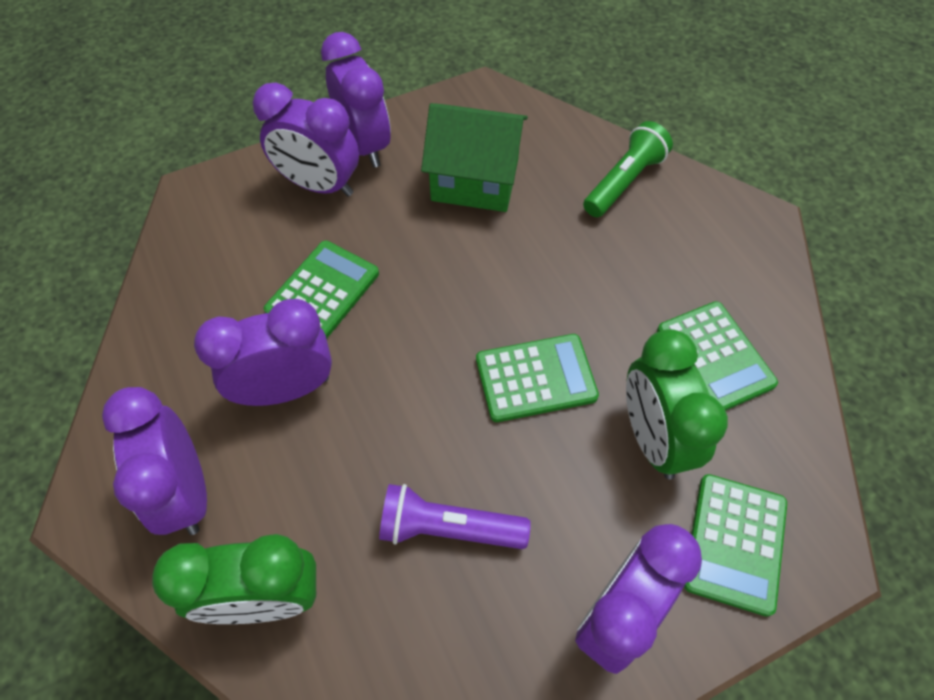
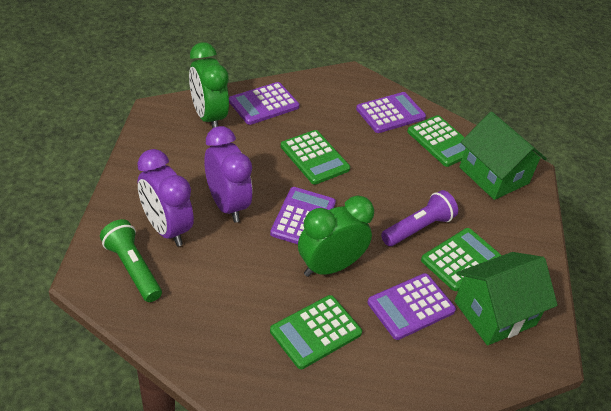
green house: 1 -> 2
purple calculator: 0 -> 4
purple clock: 5 -> 2

